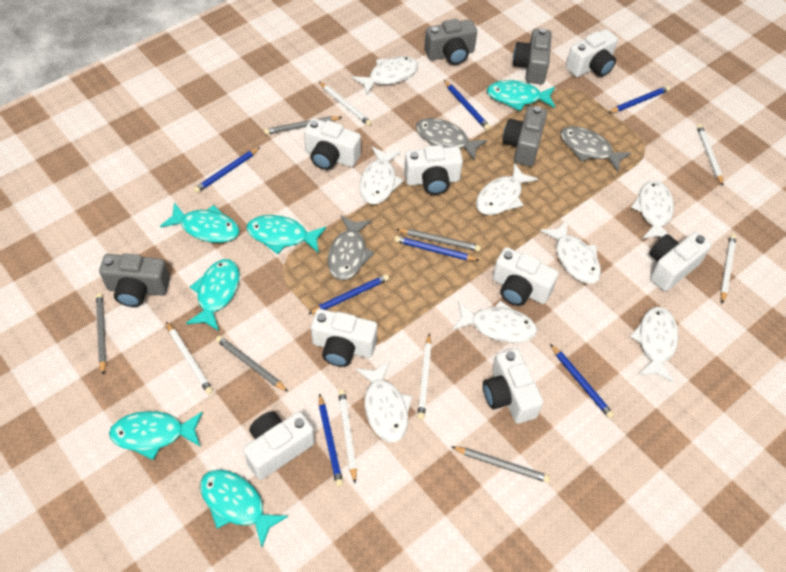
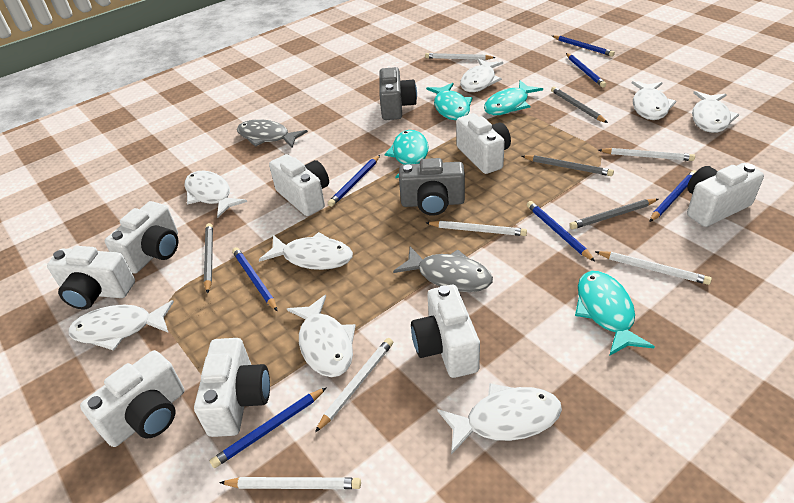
grey camera: 4 -> 2
grey fish: 3 -> 2
grey pencil: 5 -> 4
turquoise fish: 6 -> 4

